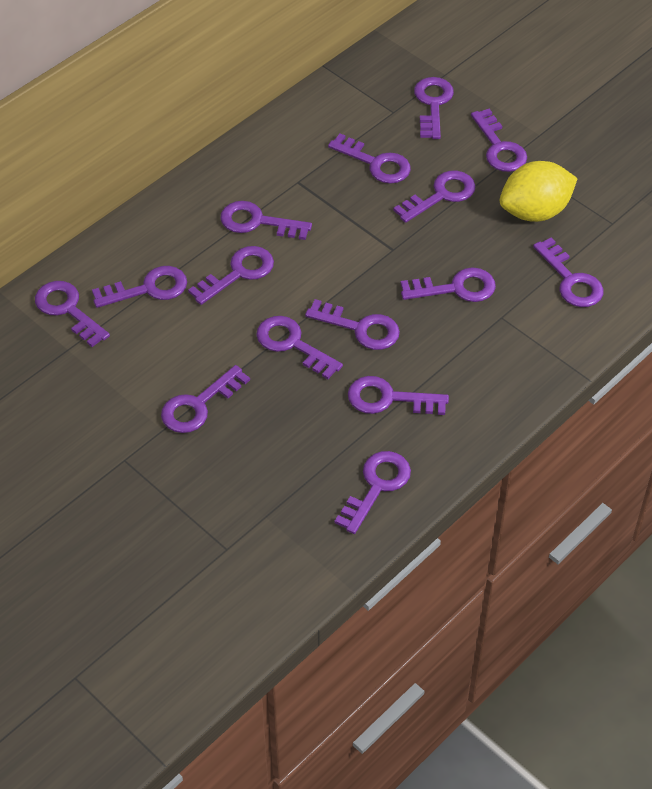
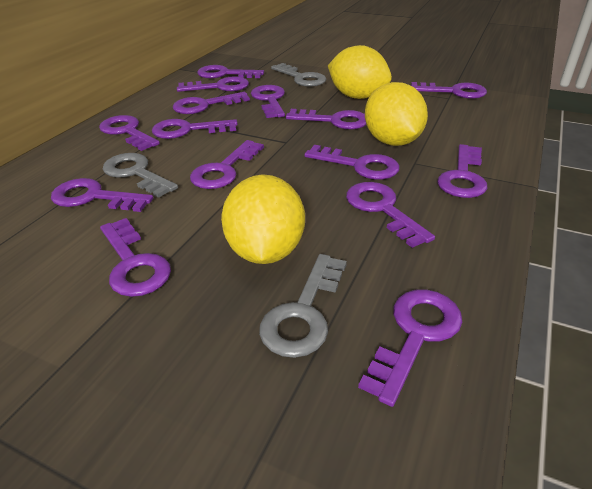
grey key: 0 -> 3
yellow lemon: 1 -> 3

